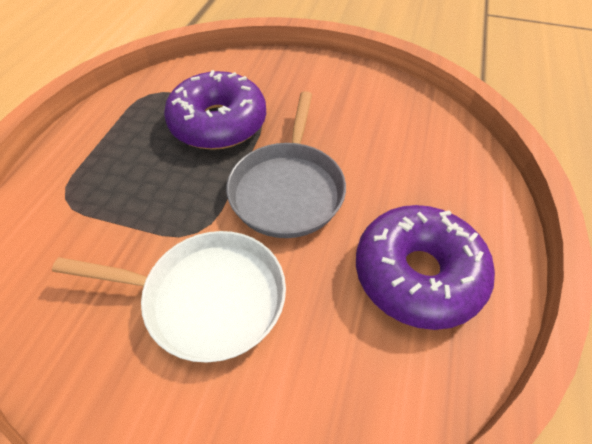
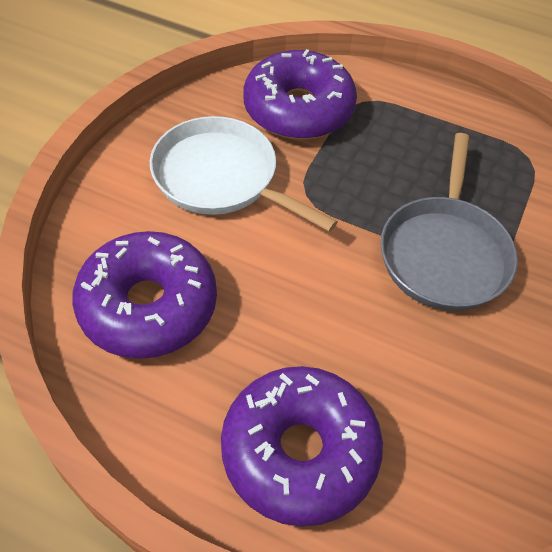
purple donut: 2 -> 3

